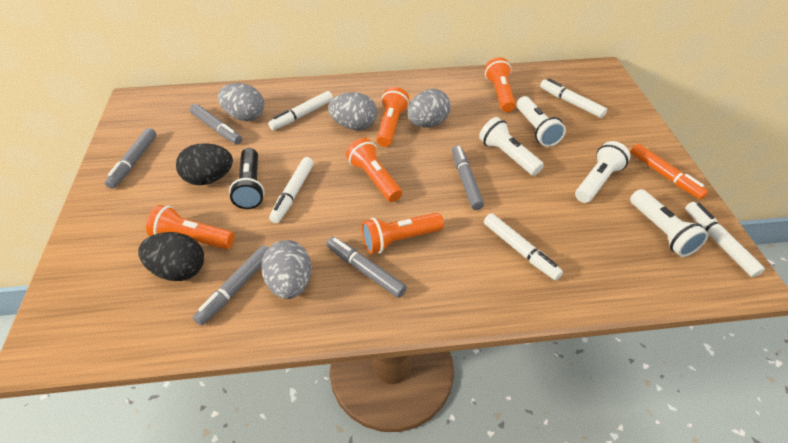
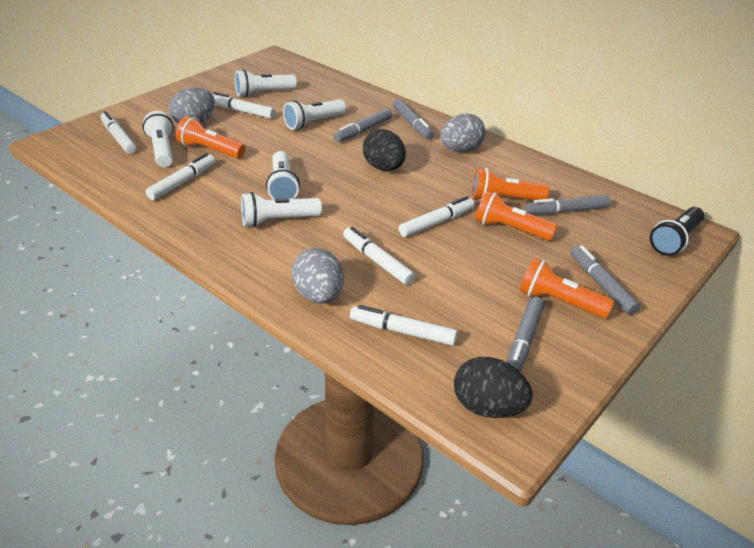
grey egg: 4 -> 3
orange flashlight: 5 -> 4
orange marker: 1 -> 0
white flashlight: 4 -> 5
white marker: 5 -> 6

